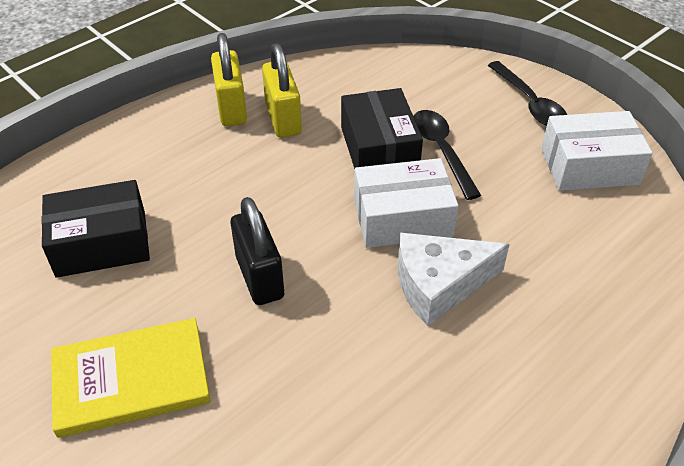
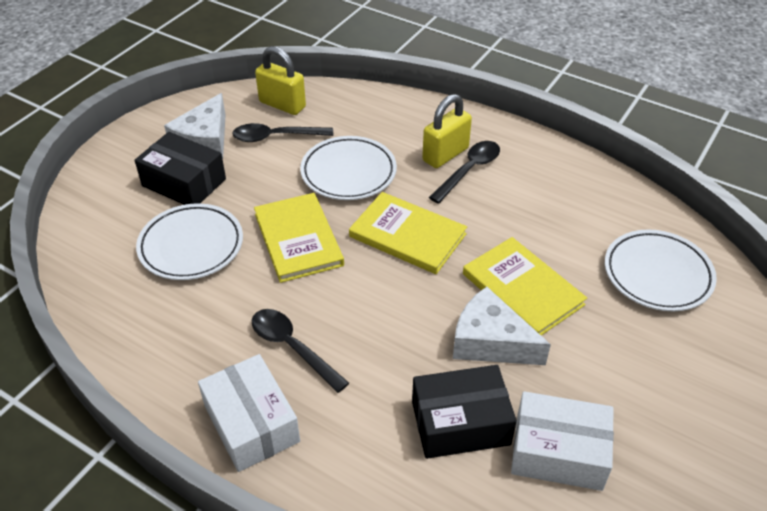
black padlock: 1 -> 0
black spoon: 2 -> 3
white cheese: 1 -> 2
white plate: 0 -> 3
yellow book: 1 -> 3

